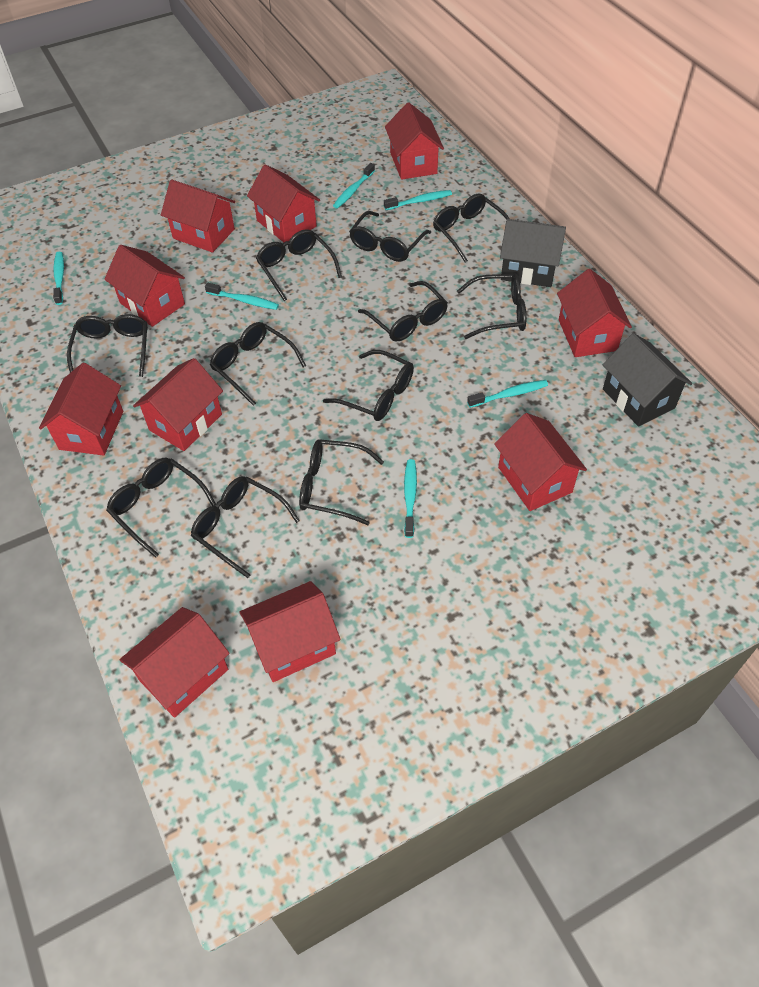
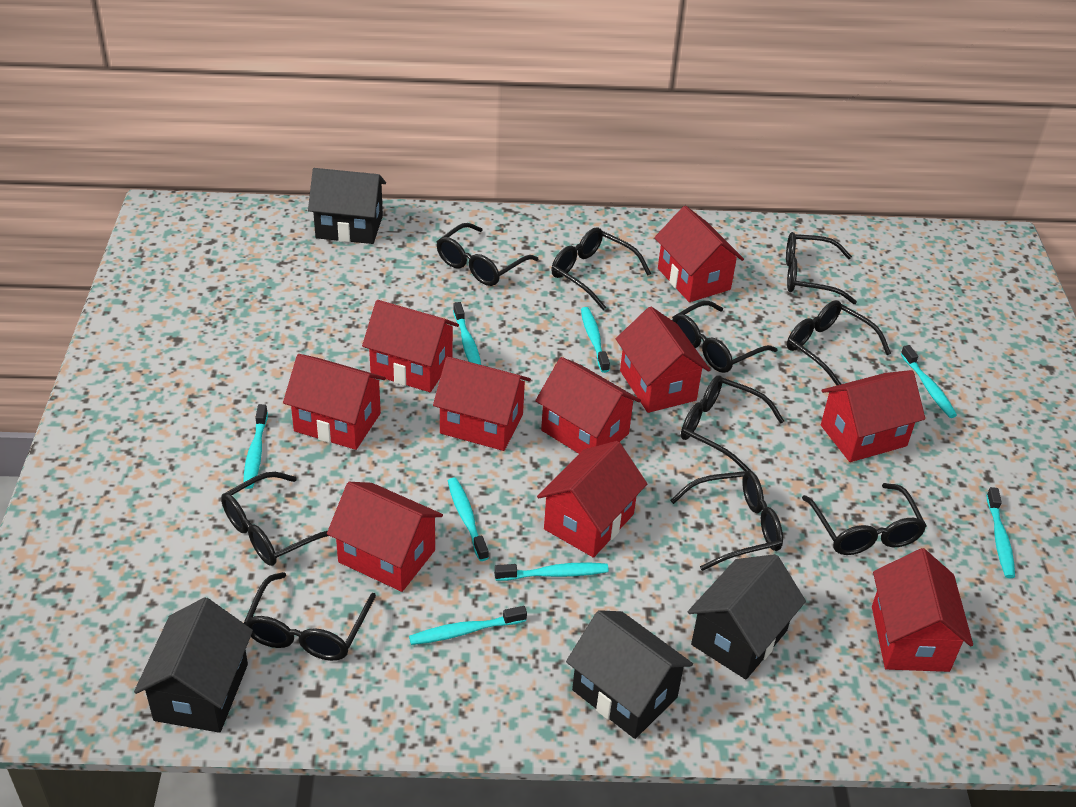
black glasses: 11 -> 10
black house: 2 -> 4
turquoise toothbrush: 6 -> 8

